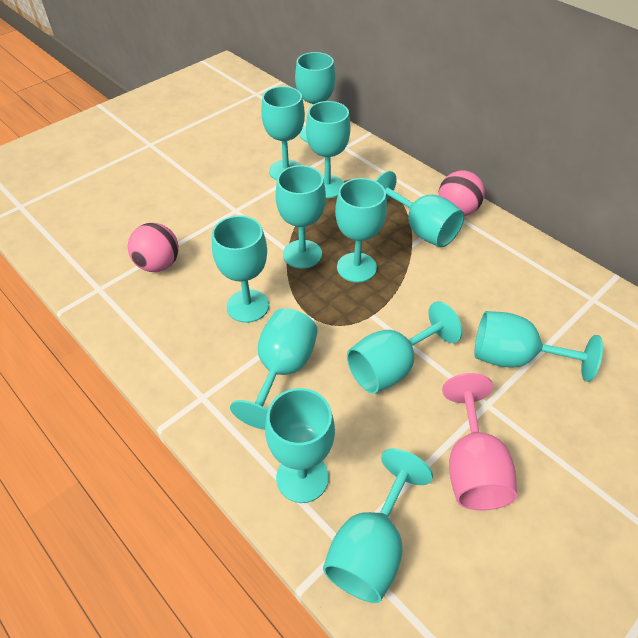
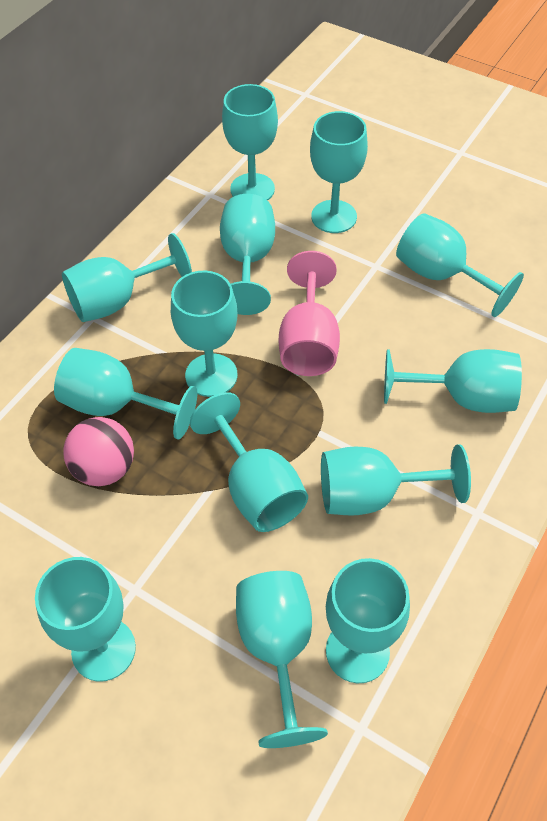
pink ball: 2 -> 1
turquoise goblet: 12 -> 13

